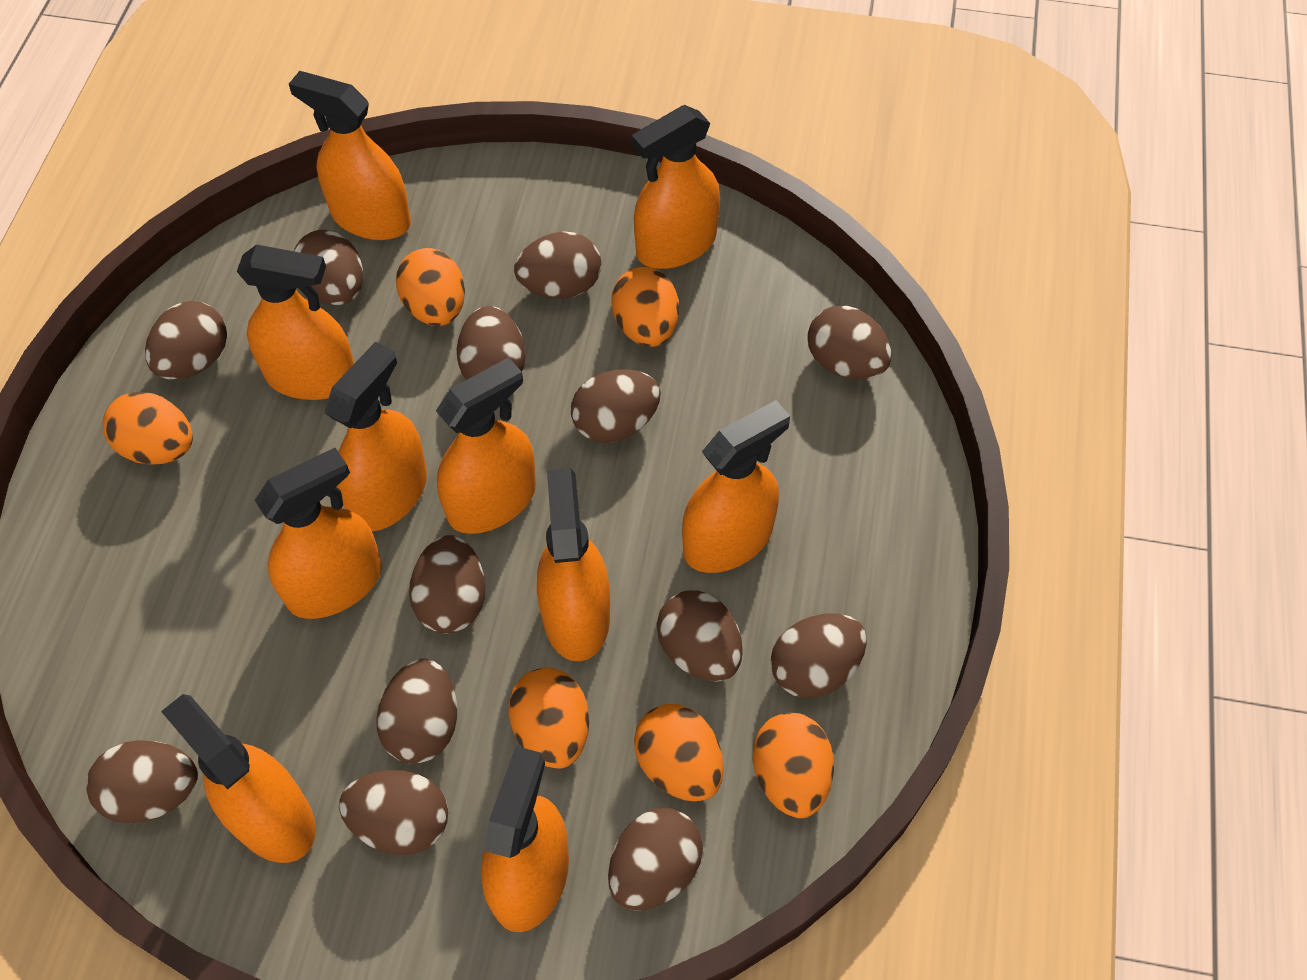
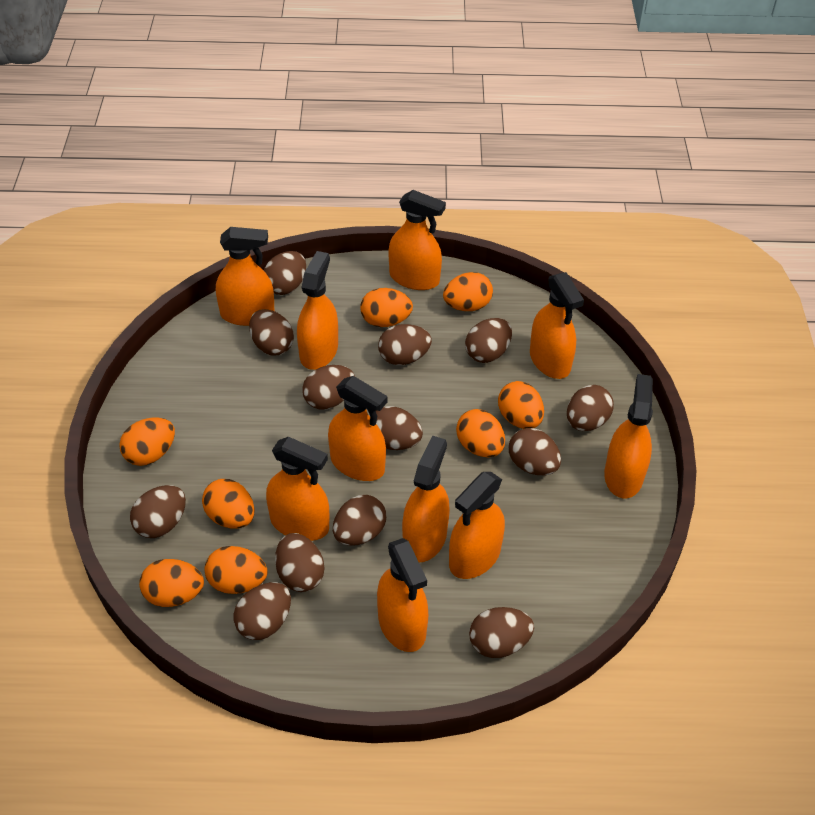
orange egg: 6 -> 8

